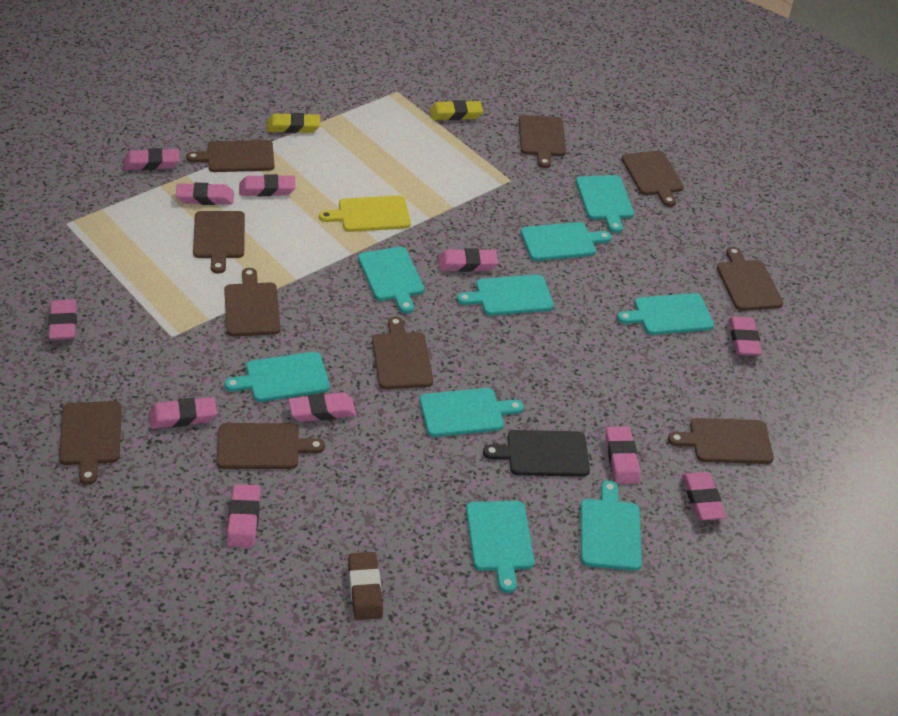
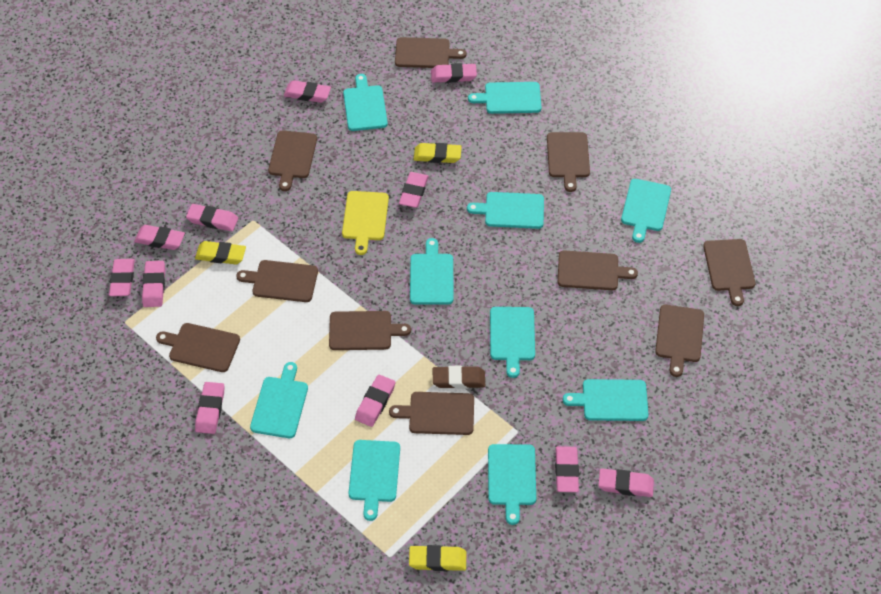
black cutting board: 1 -> 0
turquoise cutting board: 9 -> 10
yellow eraser: 2 -> 3

